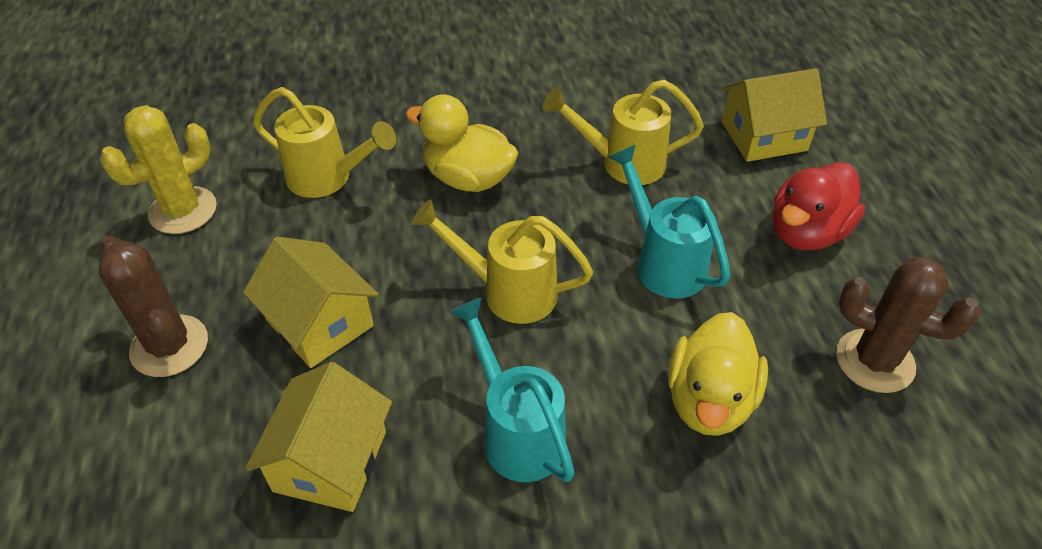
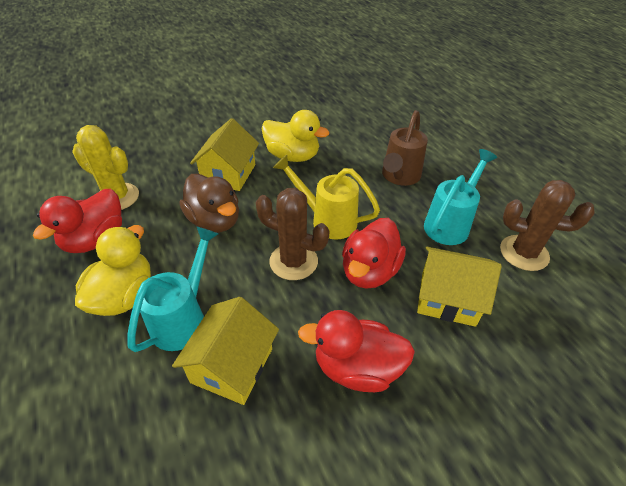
brown duck: 0 -> 1
brown watering can: 0 -> 1
red duck: 1 -> 3
yellow watering can: 3 -> 1

